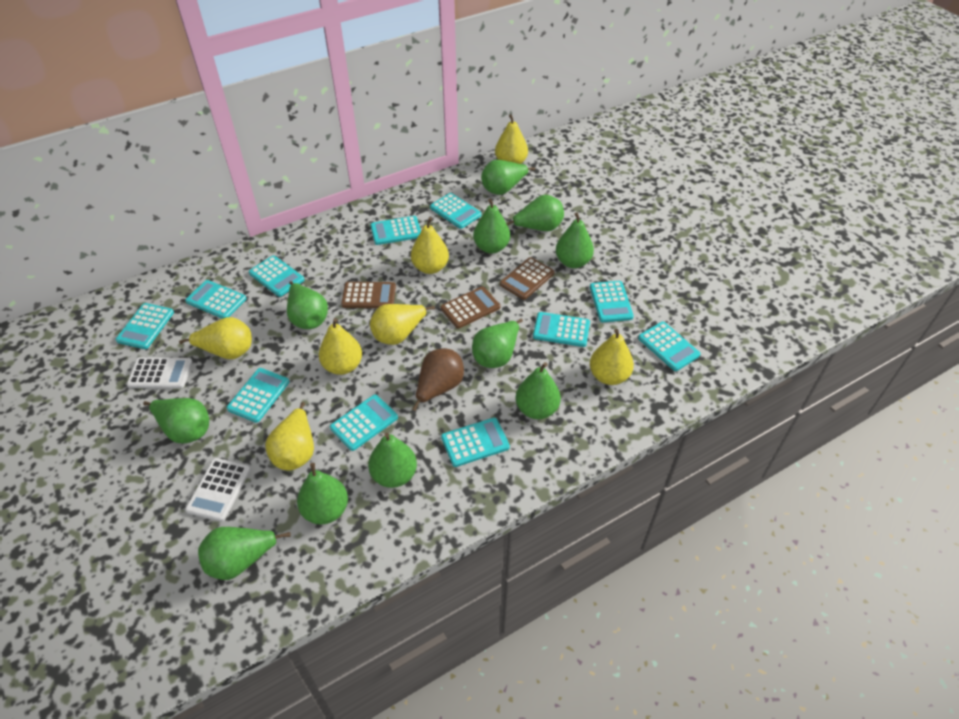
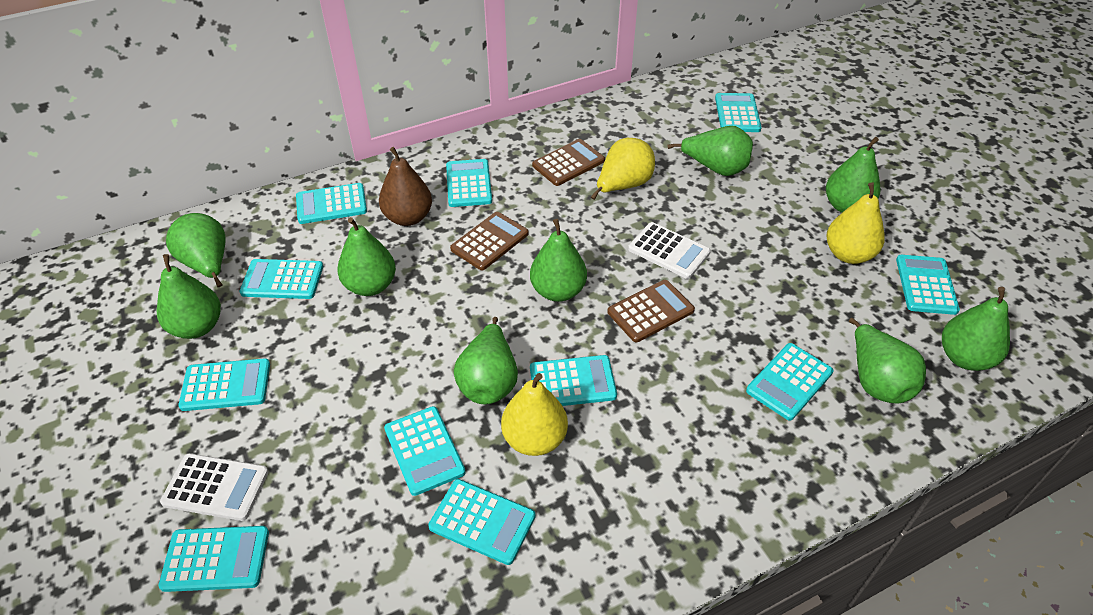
green pear: 11 -> 9
yellow pear: 7 -> 3

